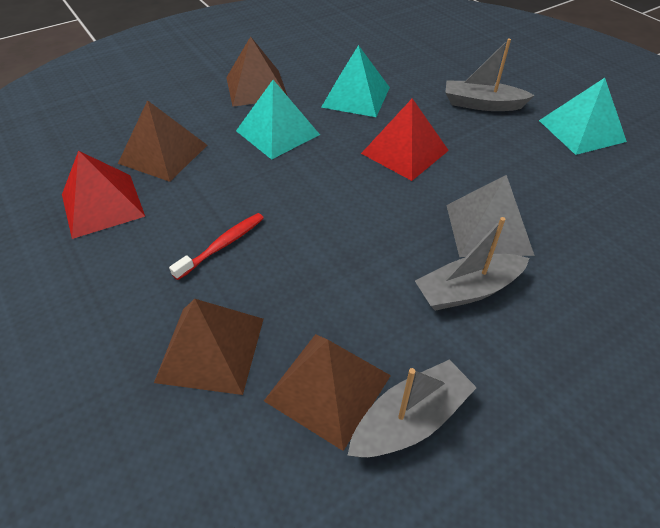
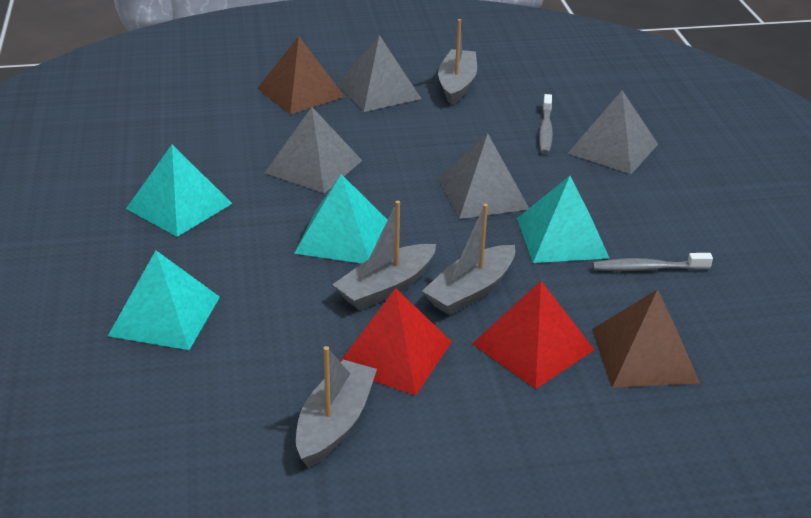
brown pyramid: 4 -> 2
grey boat: 3 -> 4
grey pyramid: 1 -> 4
grey toothbrush: 0 -> 2
red toothbrush: 1 -> 0
turquoise pyramid: 3 -> 4

